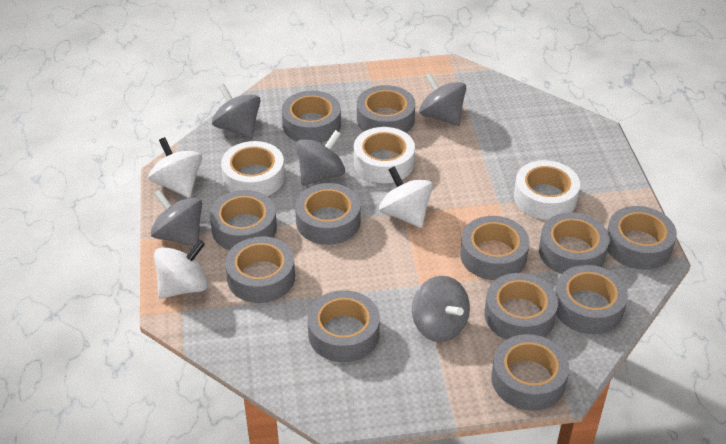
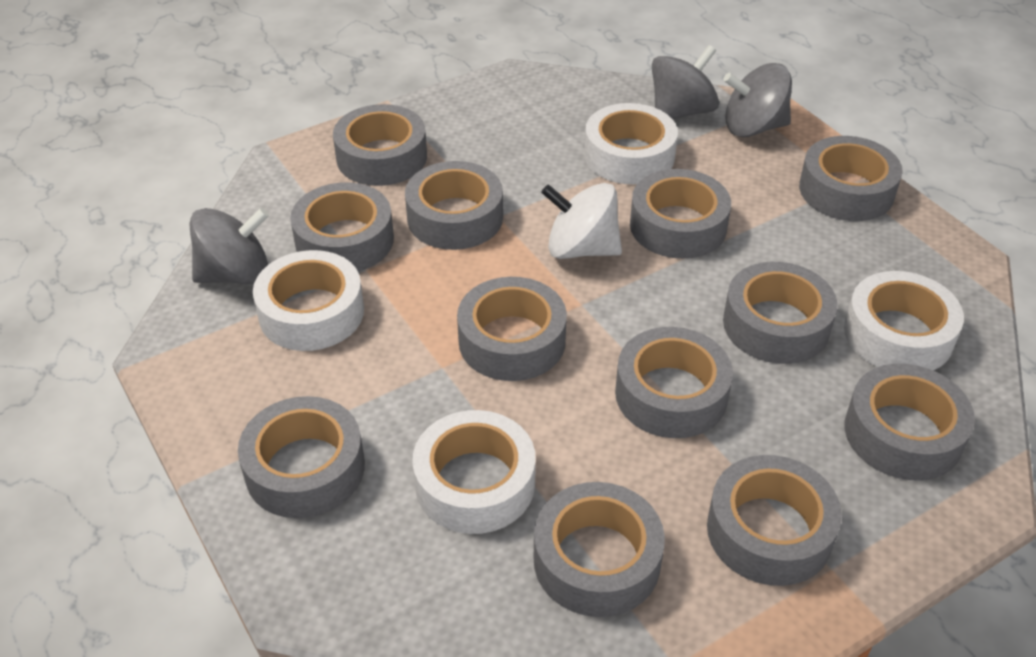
grey spinning top: 5 -> 3
white spinning top: 3 -> 1
white tape: 3 -> 4

